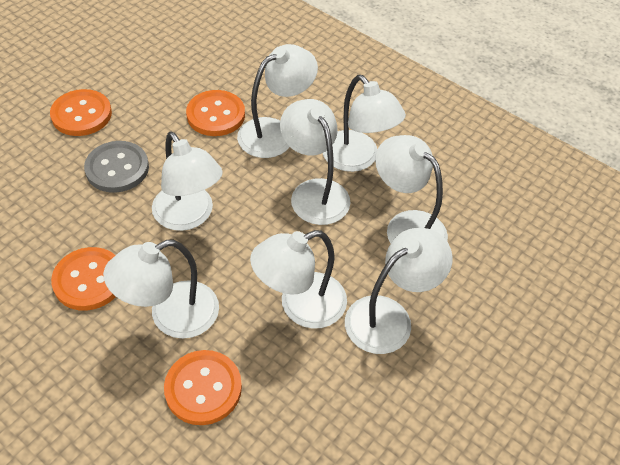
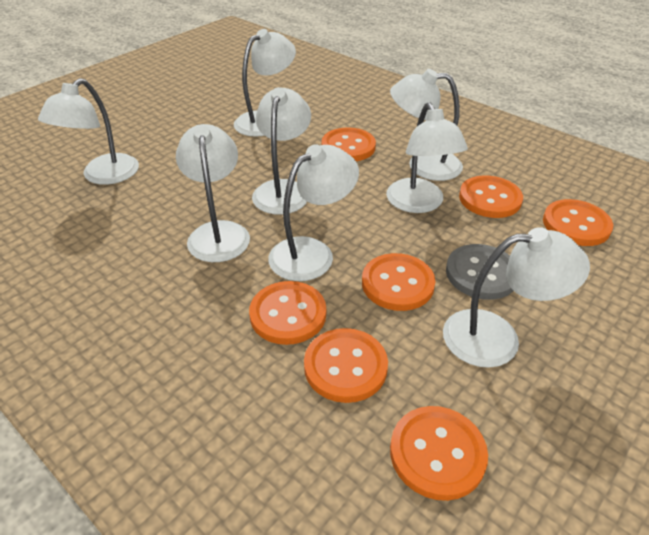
orange button: 4 -> 7

